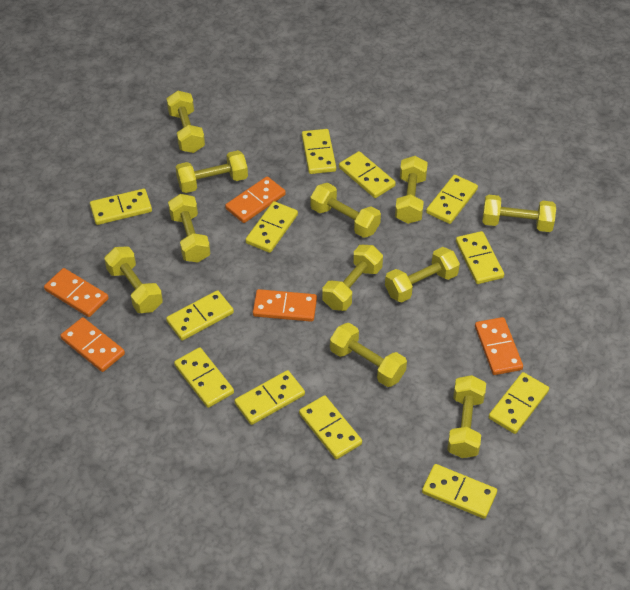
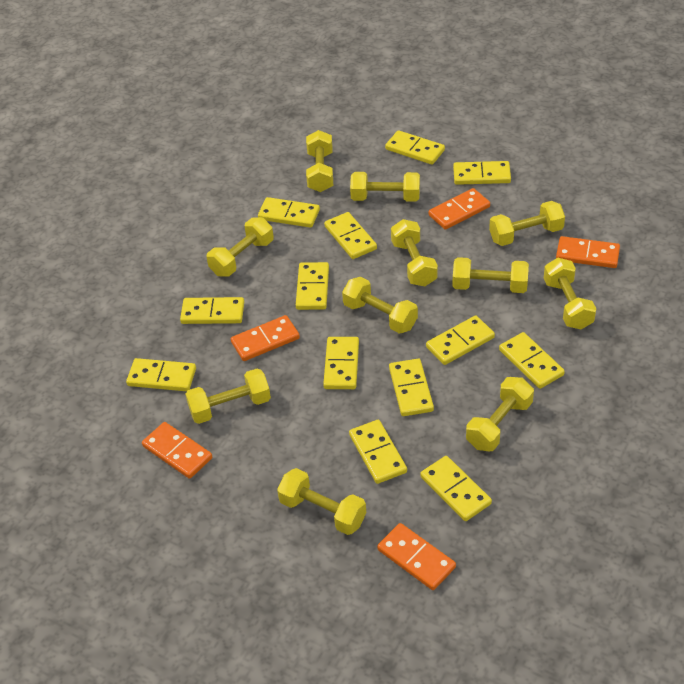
yellow domino: 12 -> 13

